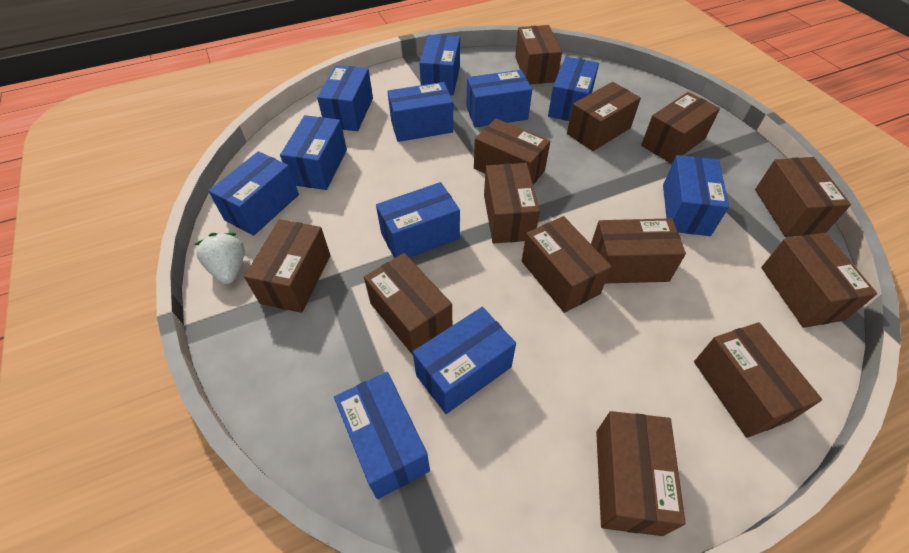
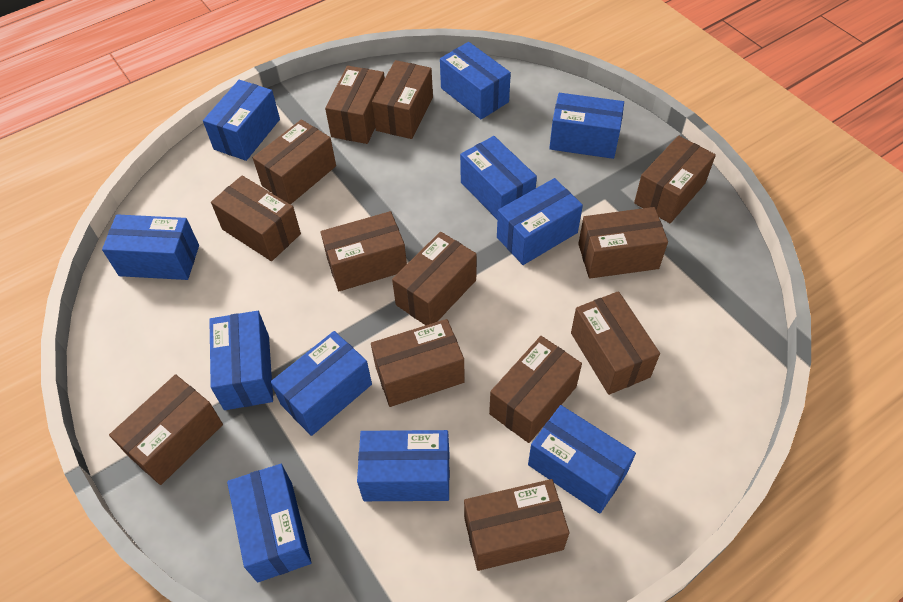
white strawberry: 1 -> 0

